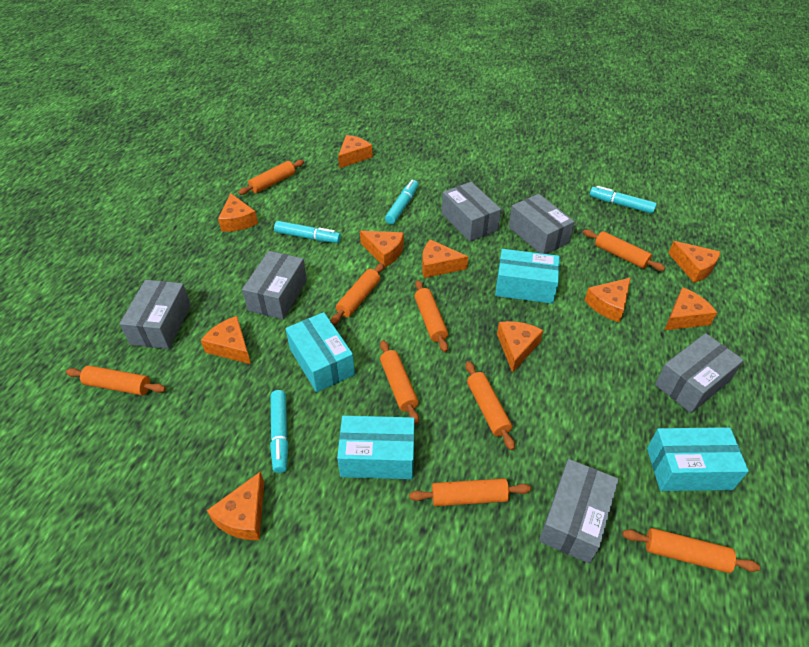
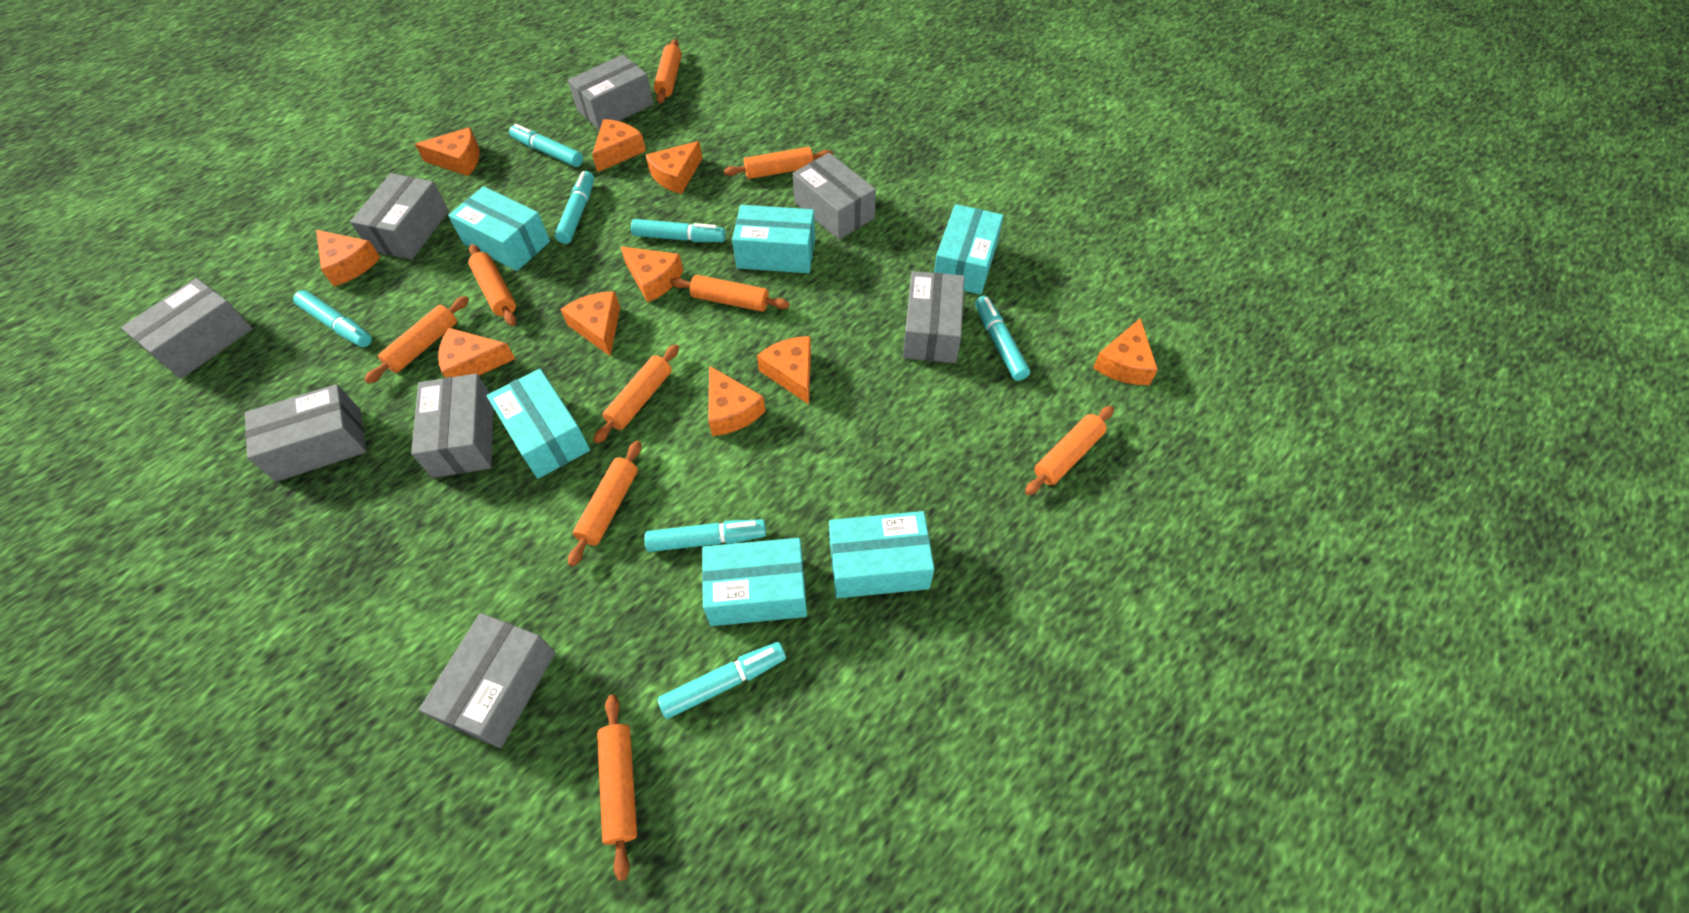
grey box: 6 -> 8
turquoise box: 4 -> 6
turquoise marker: 4 -> 7

